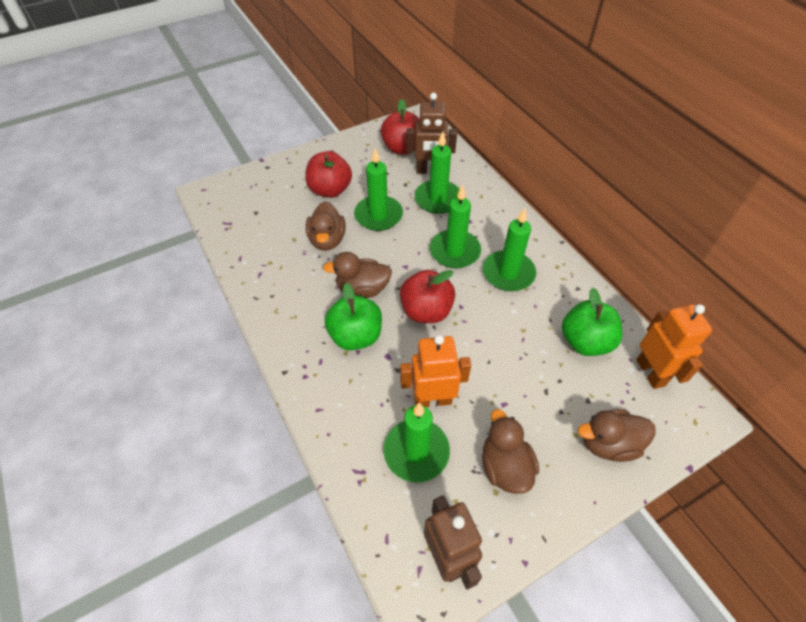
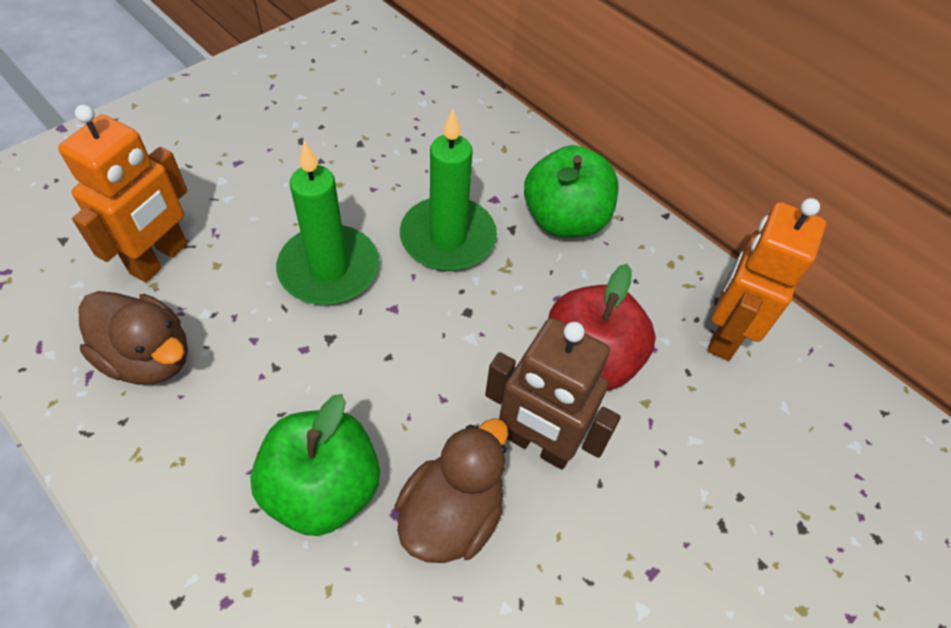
brown duck: 4 -> 2
brown robot: 2 -> 1
green candle: 5 -> 2
red apple: 3 -> 1

